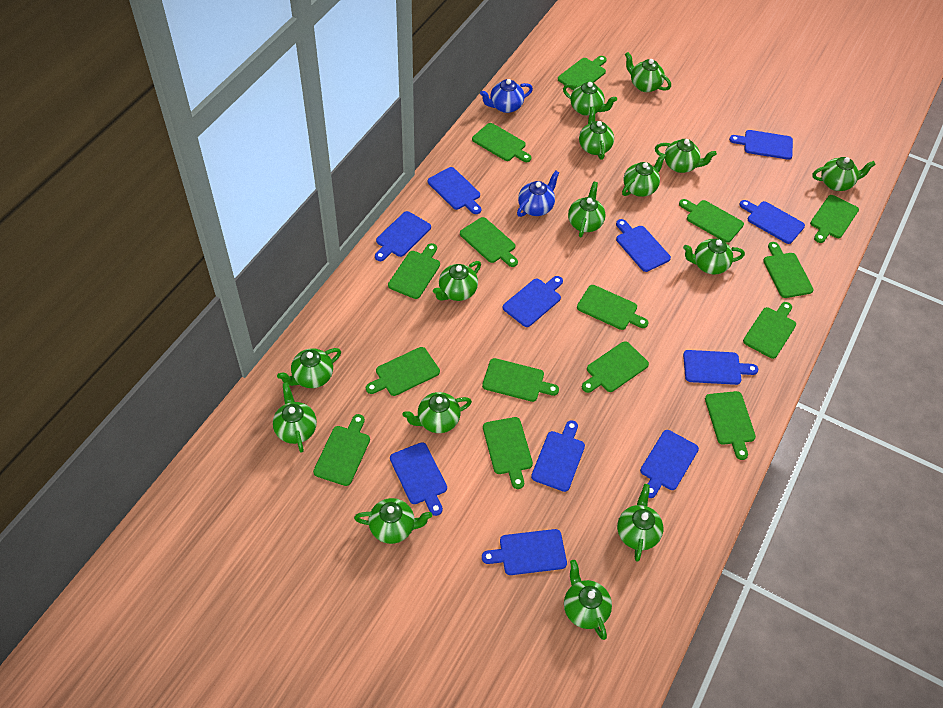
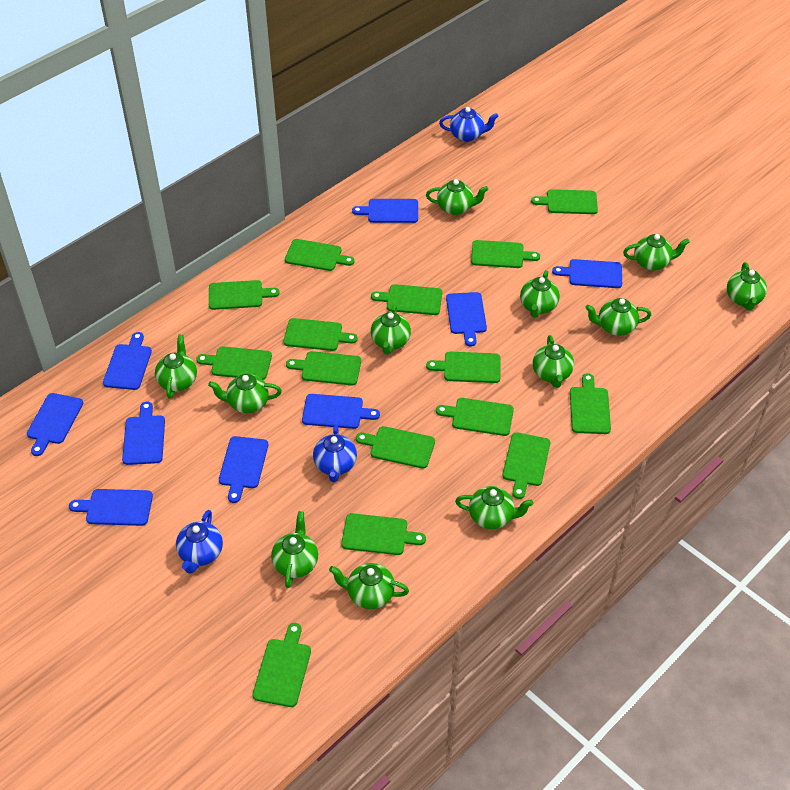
blue cutting board: 11 -> 9
blue teapot: 2 -> 3
green teapot: 15 -> 12

